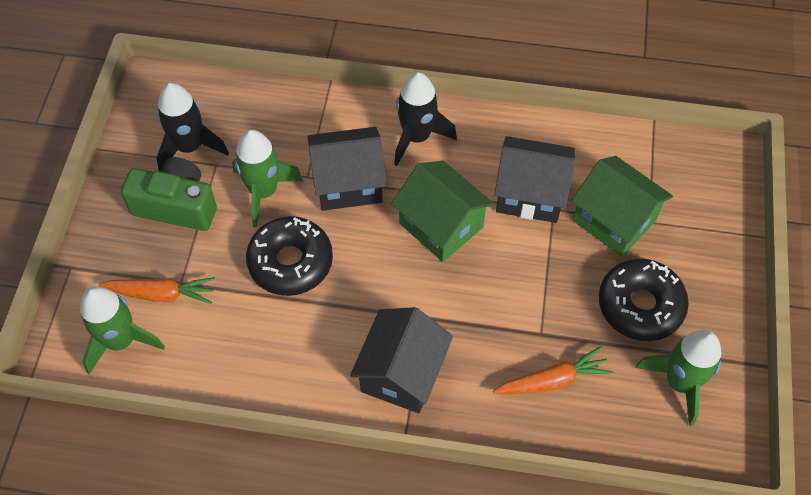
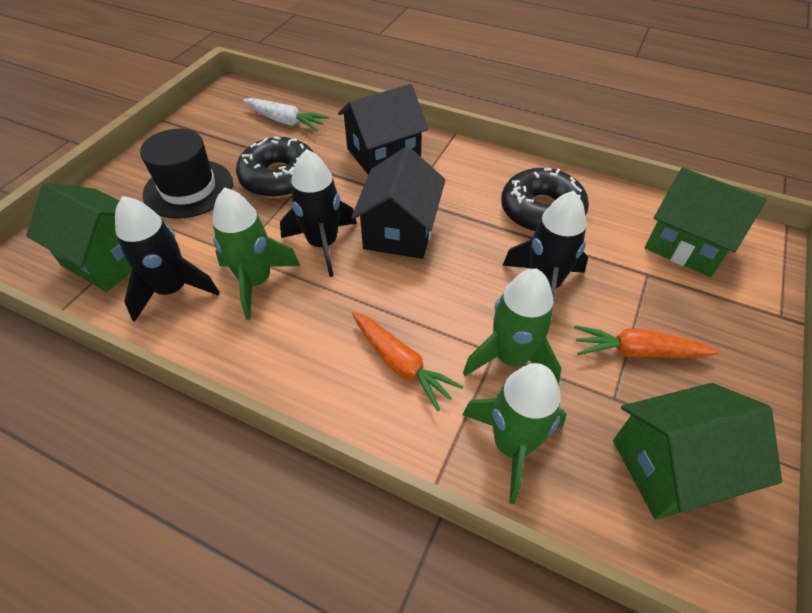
black hat: 0 -> 1
black house: 3 -> 2
black rocket: 2 -> 3
green camera: 1 -> 0
green house: 2 -> 3
white carrot: 0 -> 1

